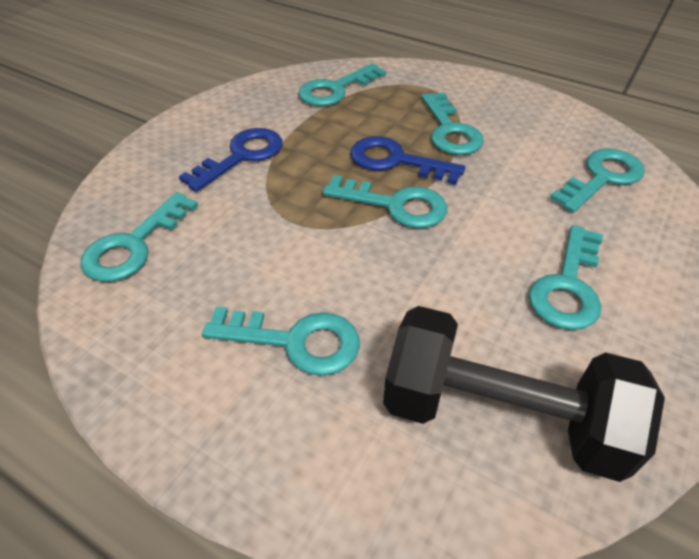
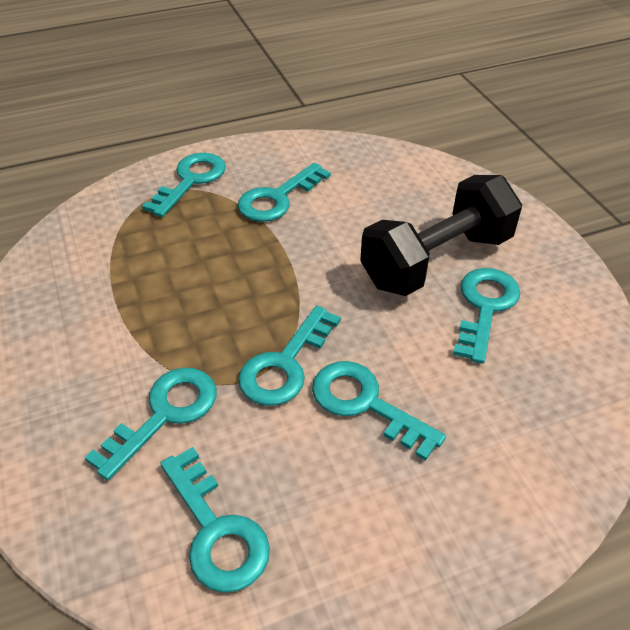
blue key: 2 -> 0

